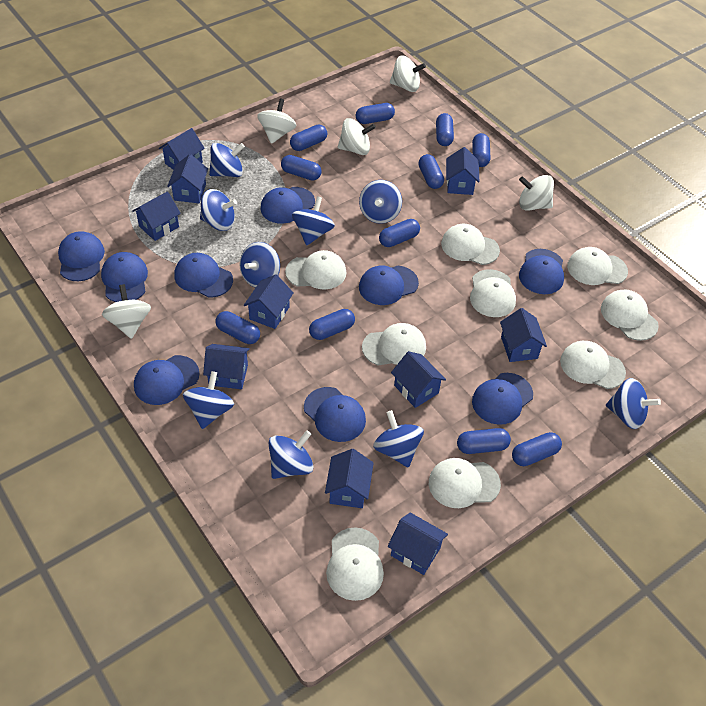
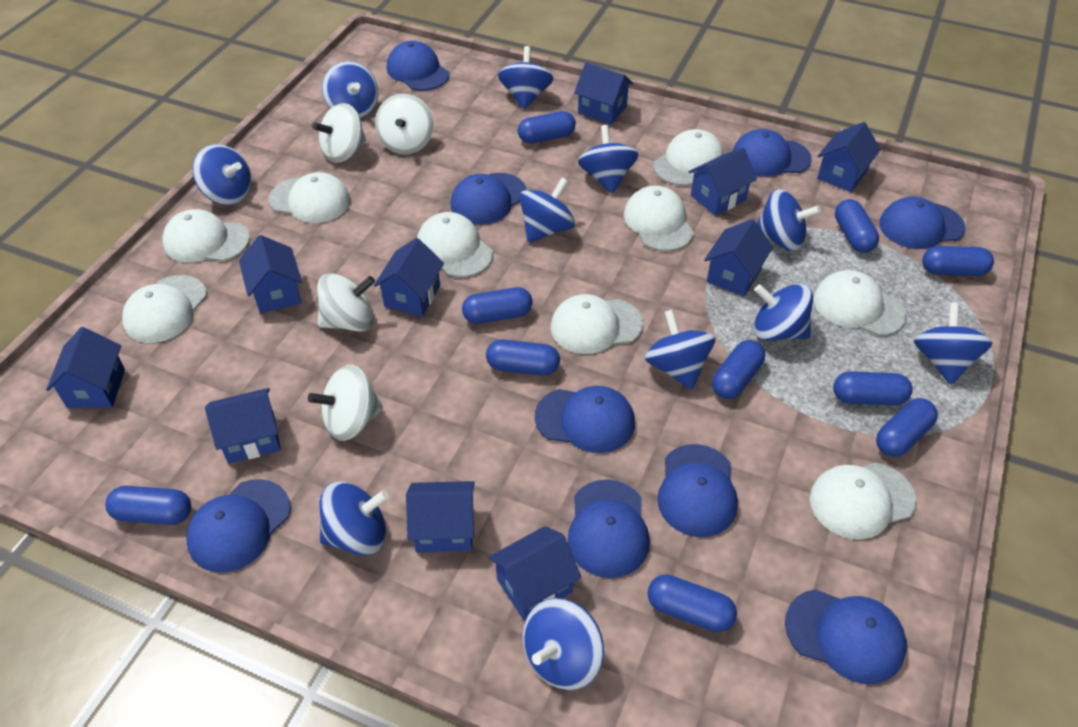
blue capsule: 11 -> 10
blue spinning top: 9 -> 11
white spinning top: 5 -> 4

